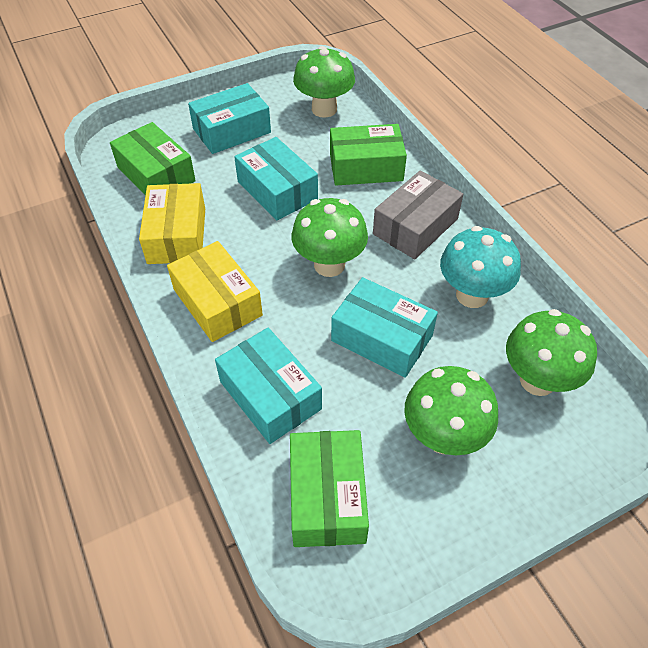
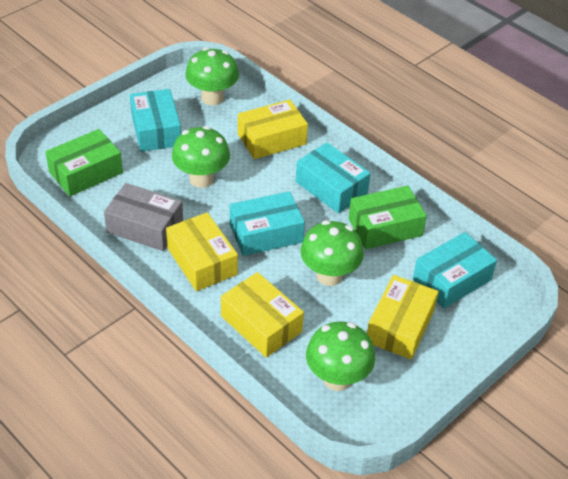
green box: 3 -> 2
turquoise mushroom: 1 -> 0
yellow box: 2 -> 4

